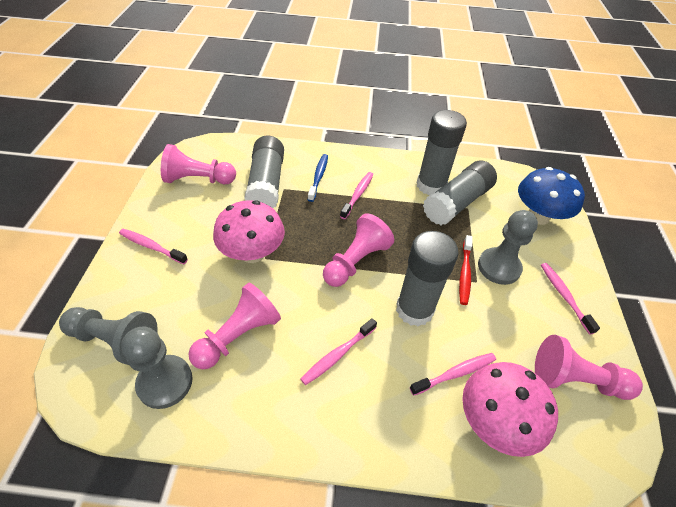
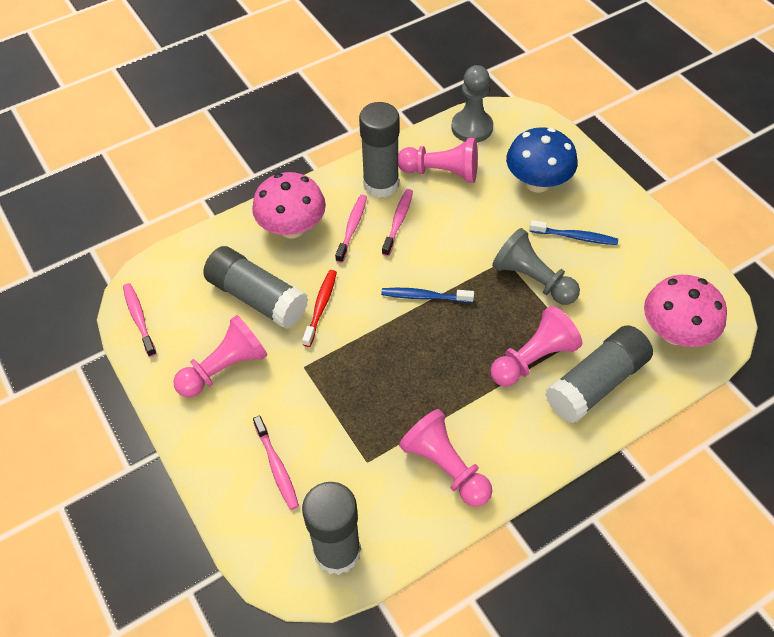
blue toothbrush: 1 -> 2
grey pawn: 3 -> 2
pink toothbrush: 5 -> 4

